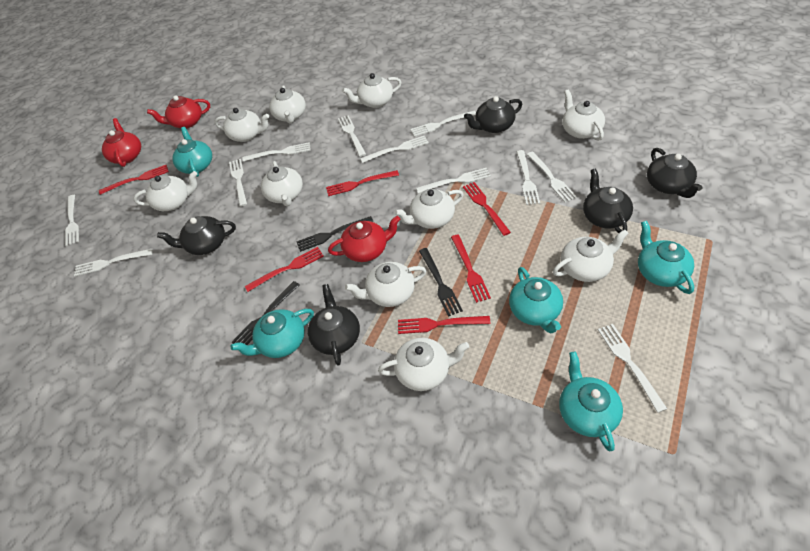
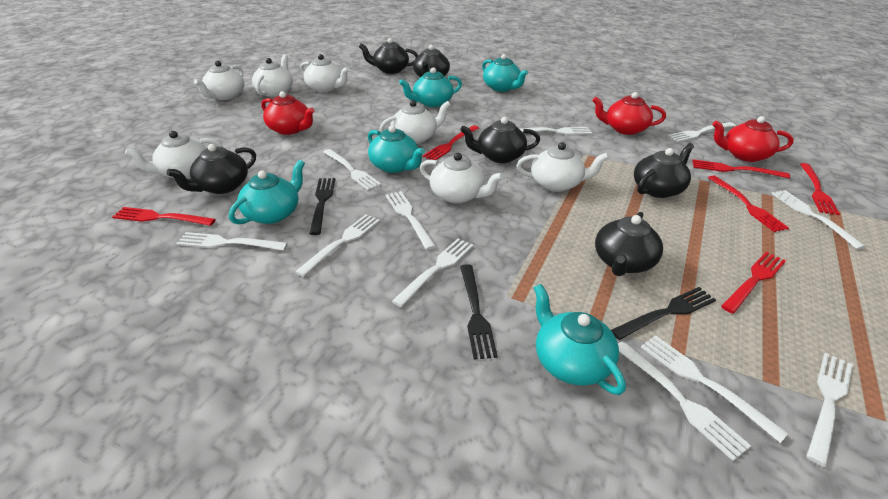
black teapot: 5 -> 6
white teapot: 10 -> 7

